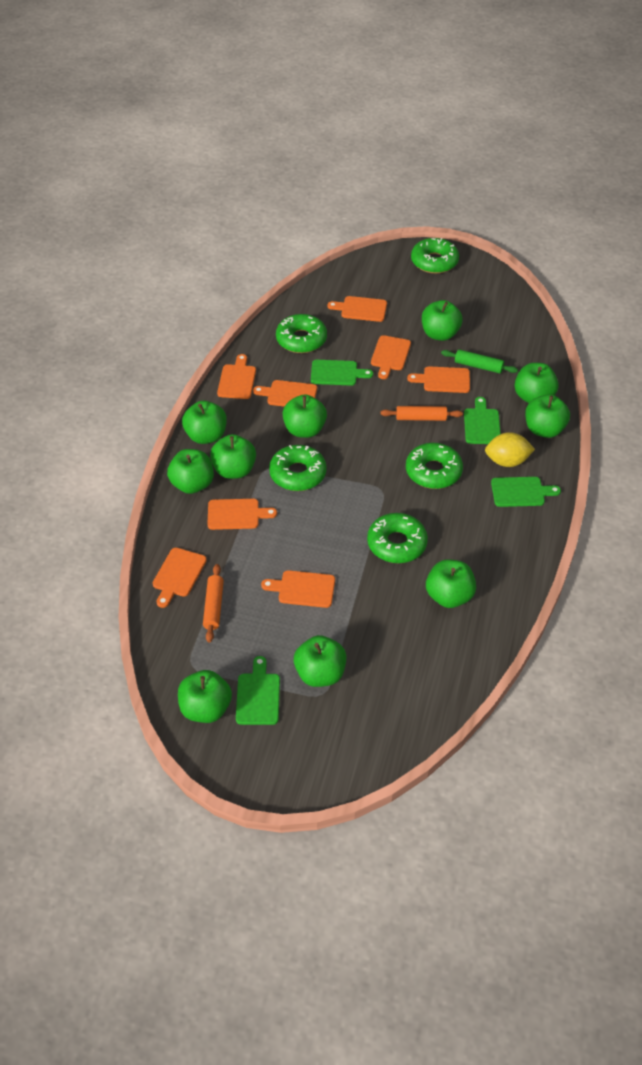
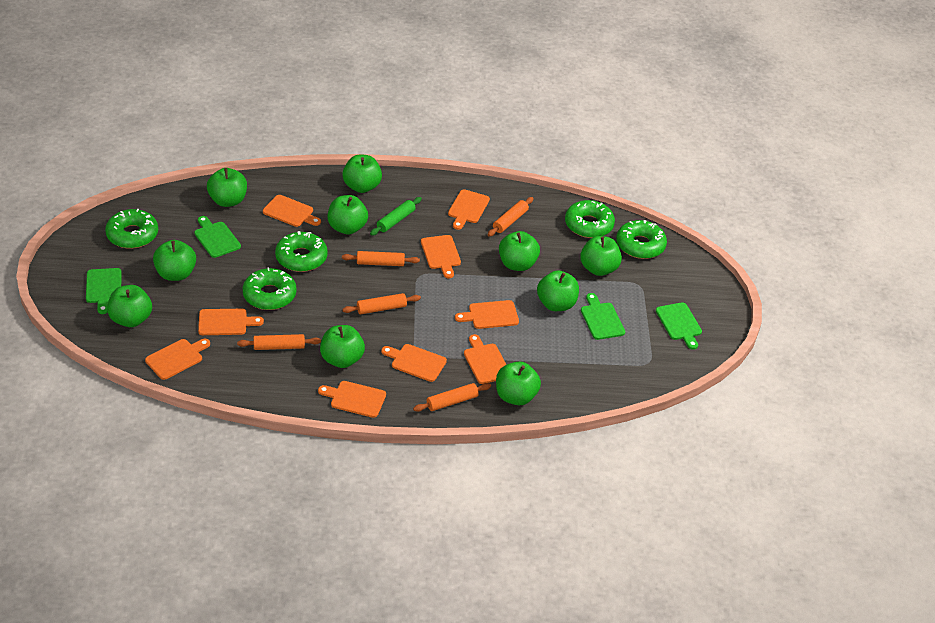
orange cutting board: 8 -> 9
orange rolling pin: 2 -> 5
yellow lemon: 1 -> 0

